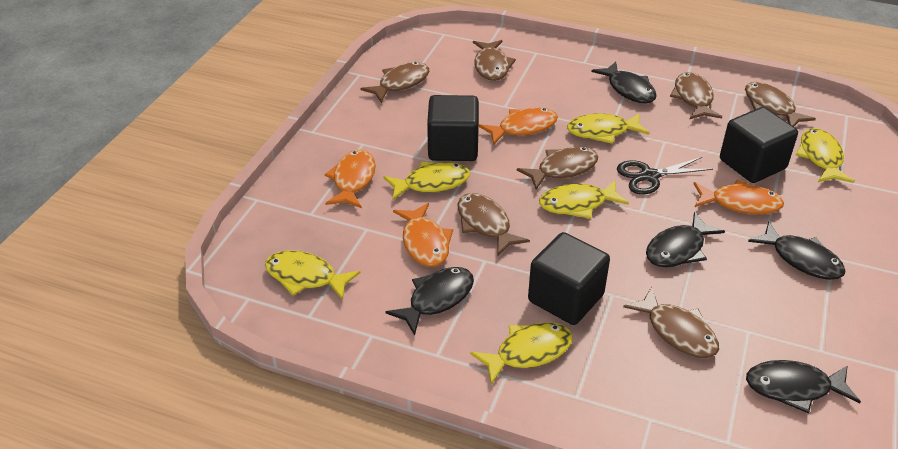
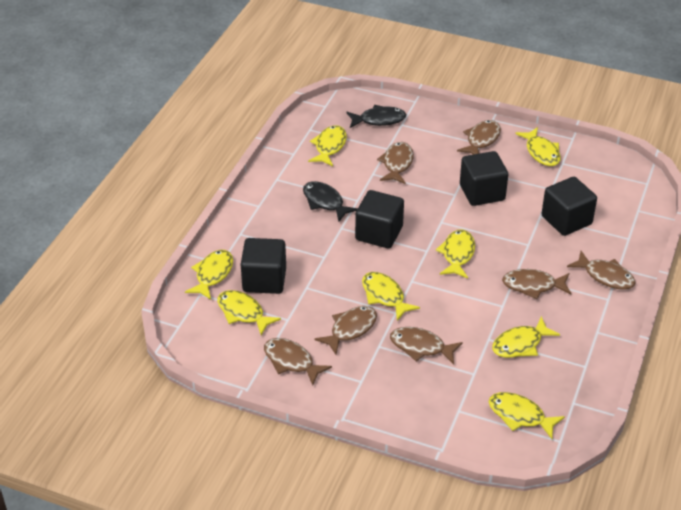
black cube: 3 -> 4
black fish: 5 -> 2
black scissors: 1 -> 0
orange fish: 4 -> 0
yellow fish: 6 -> 8

